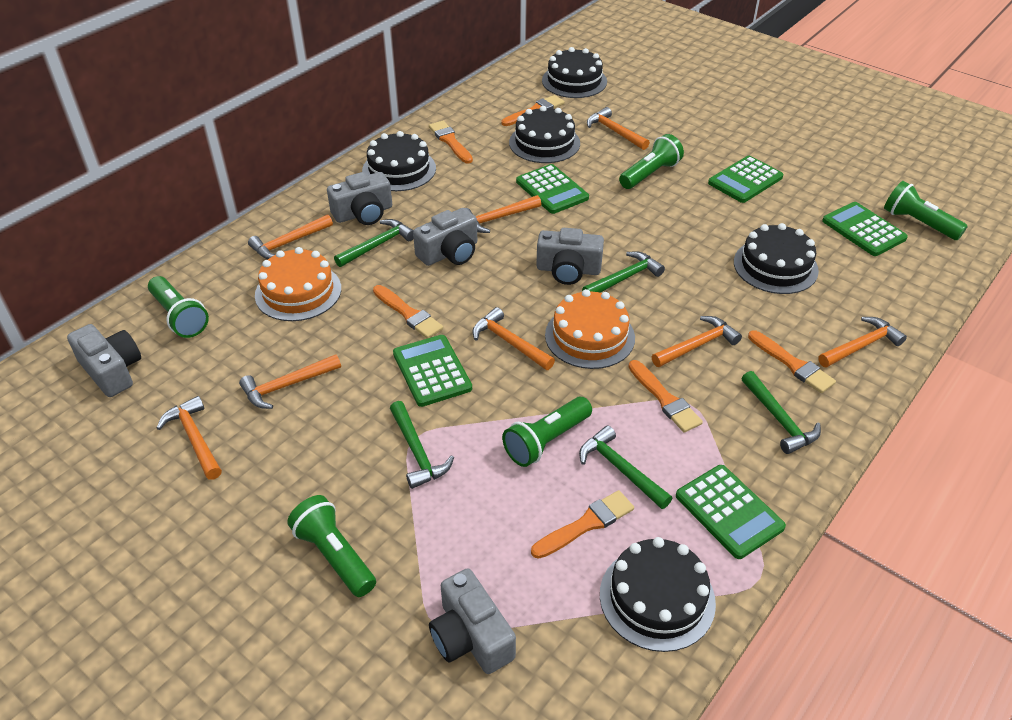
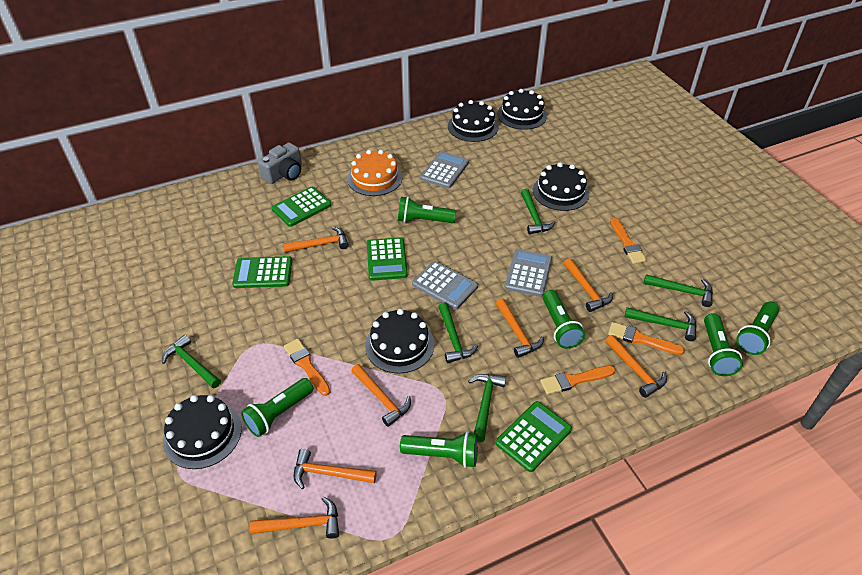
green calculator: 5 -> 4
green flashlight: 5 -> 6
green hammer: 5 -> 6
grey calculator: 0 -> 3
grey camera: 5 -> 1
orange brush: 6 -> 4
orange cake: 2 -> 1
orange hammer: 8 -> 7

